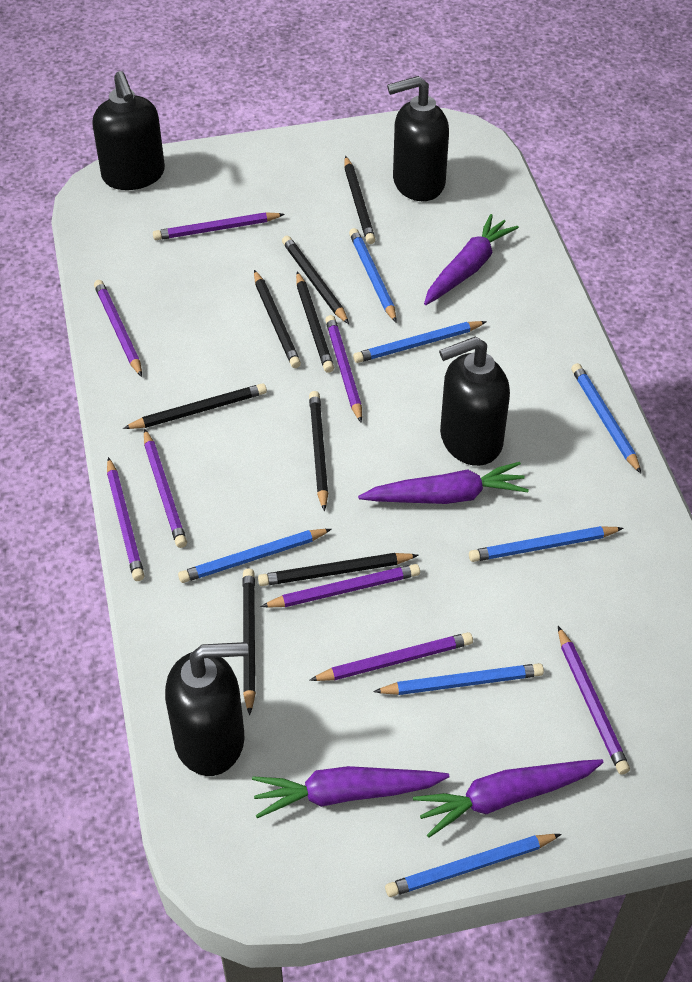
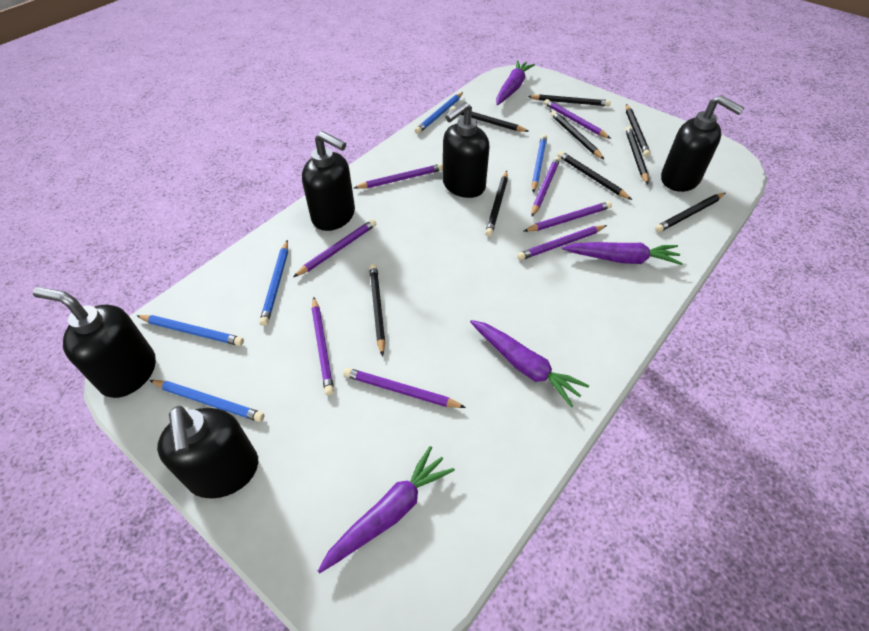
black pencil: 8 -> 9
black soap dispenser: 4 -> 5
blue pencil: 7 -> 5

